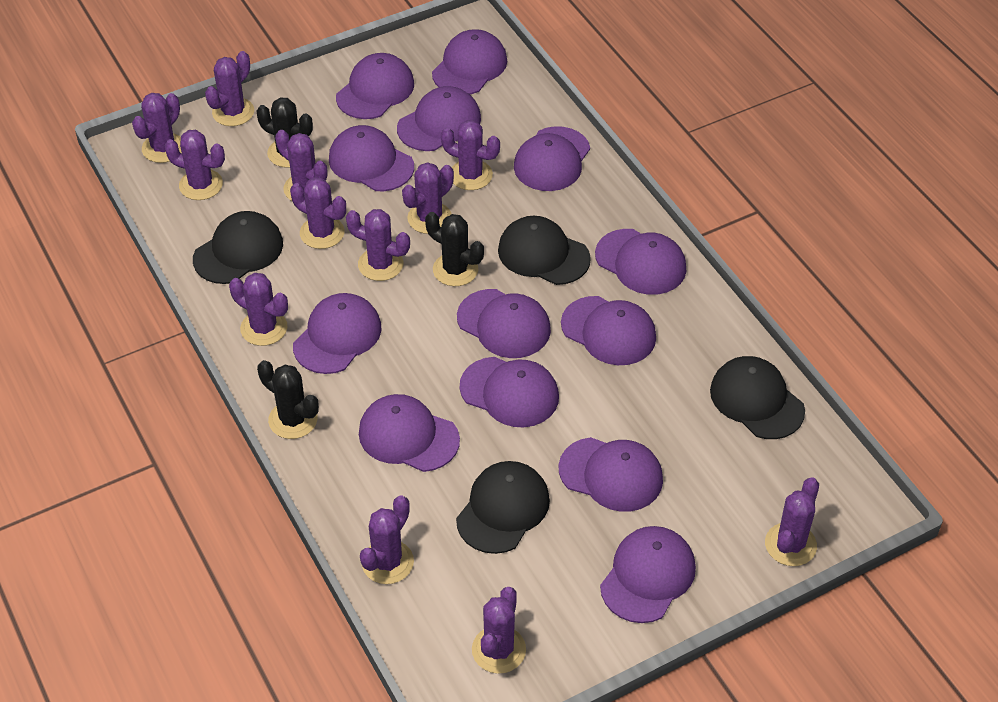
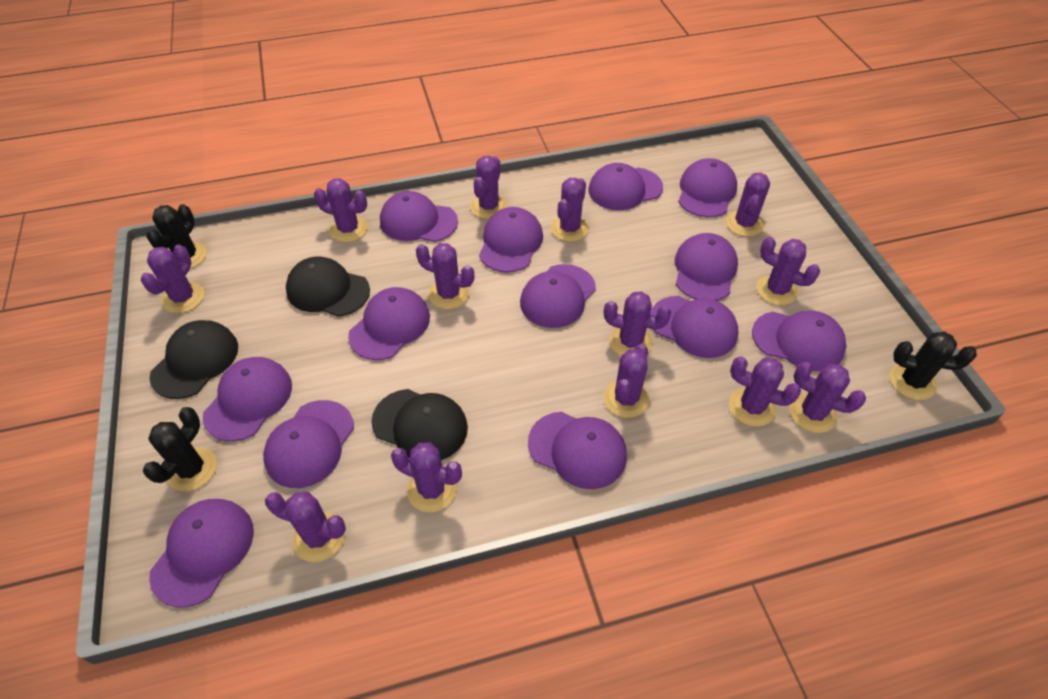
black cap: 4 -> 3
purple cactus: 12 -> 13

